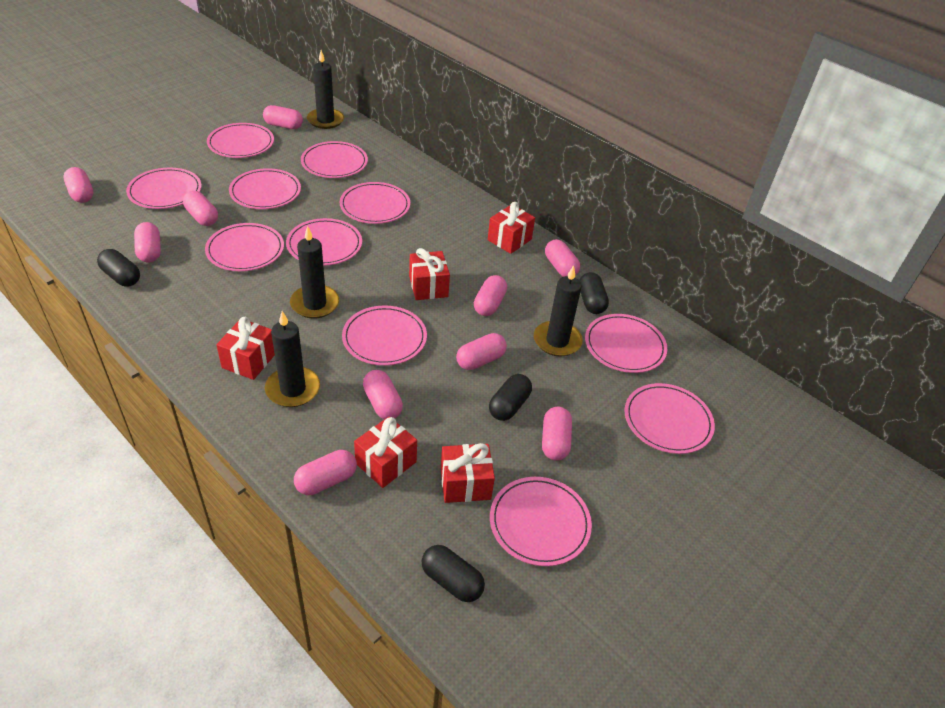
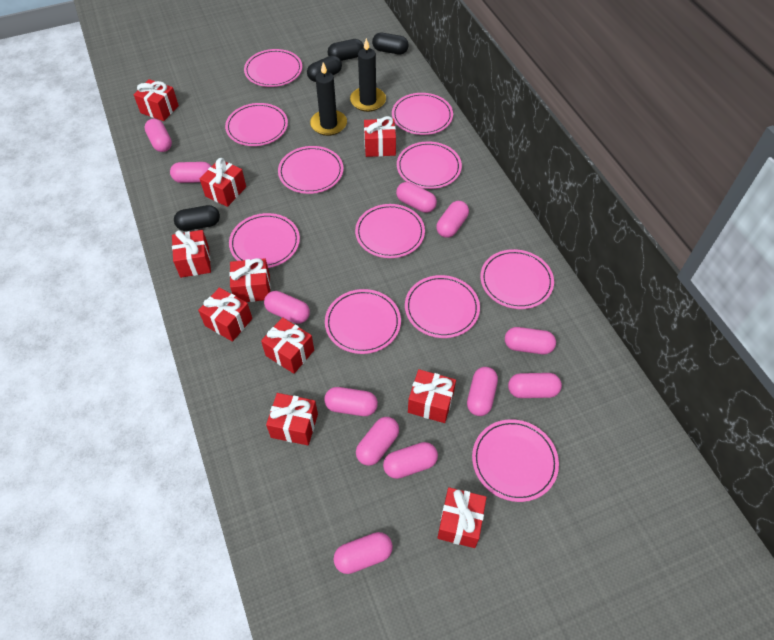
black candle: 4 -> 2
pink capsule: 10 -> 12
red gift: 5 -> 10

